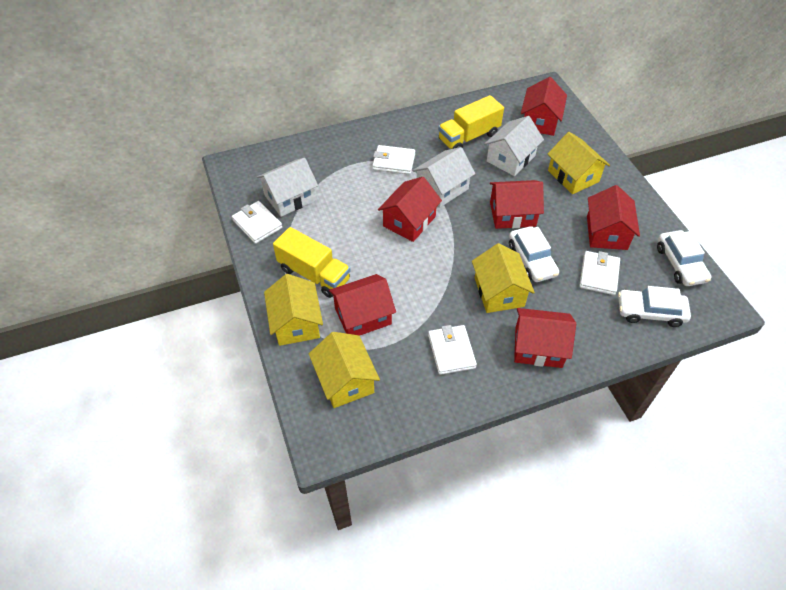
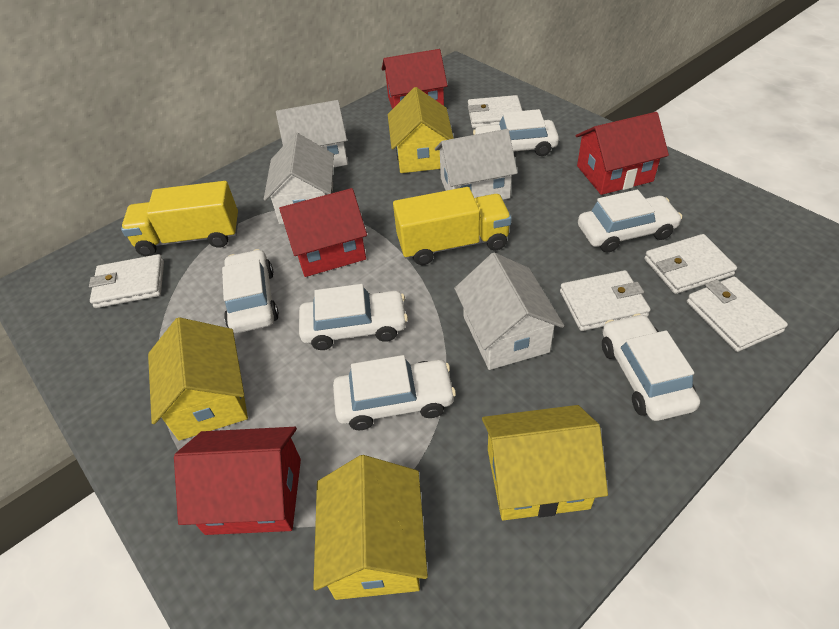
red house: 6 -> 4
white car: 3 -> 6
white house: 3 -> 4
white wallet: 4 -> 5

